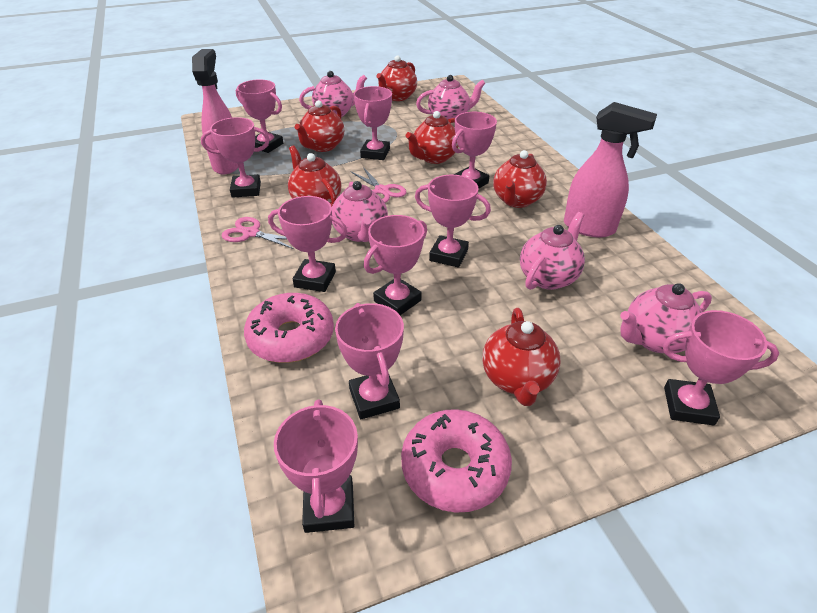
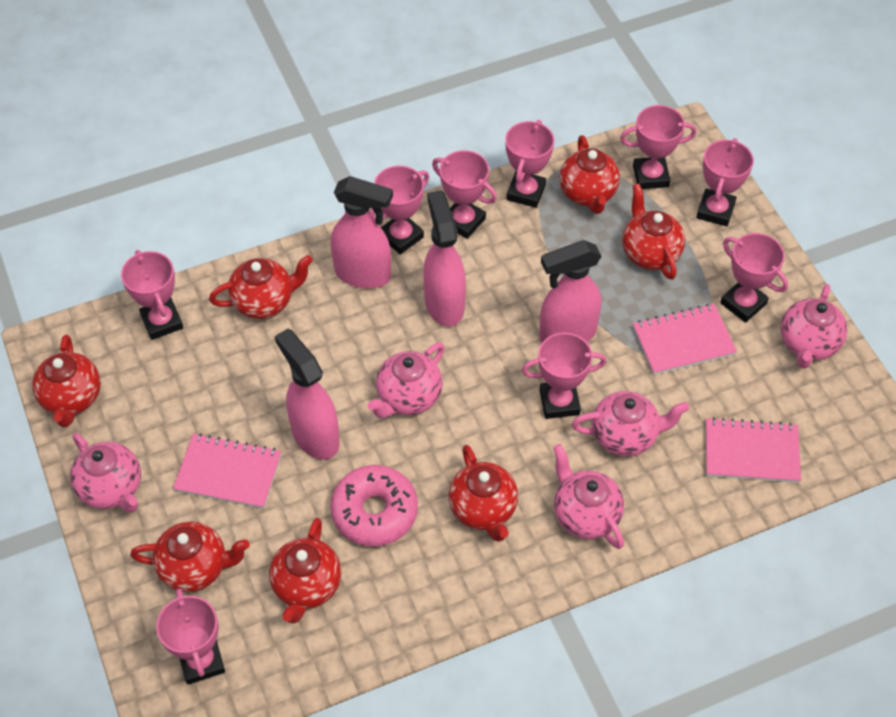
pink donut: 2 -> 1
pink notebook: 0 -> 3
pink scissors: 2 -> 0
pink spray bottle: 2 -> 4
pink trophy: 10 -> 9
red teapot: 6 -> 7

